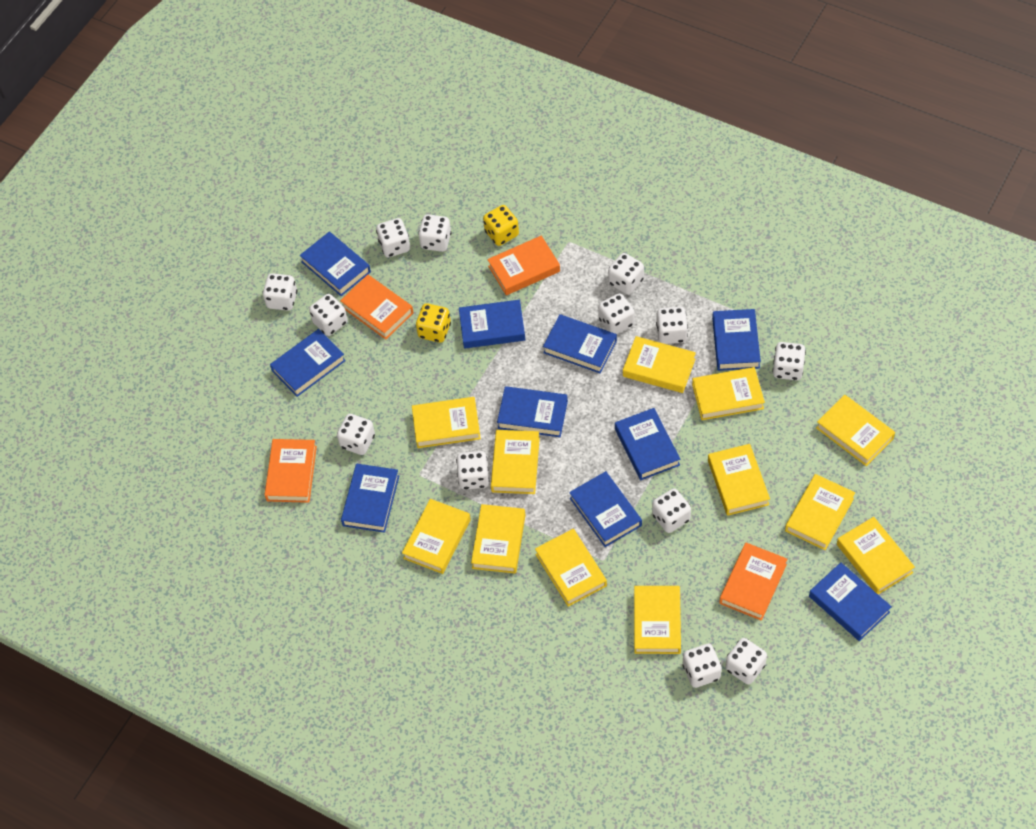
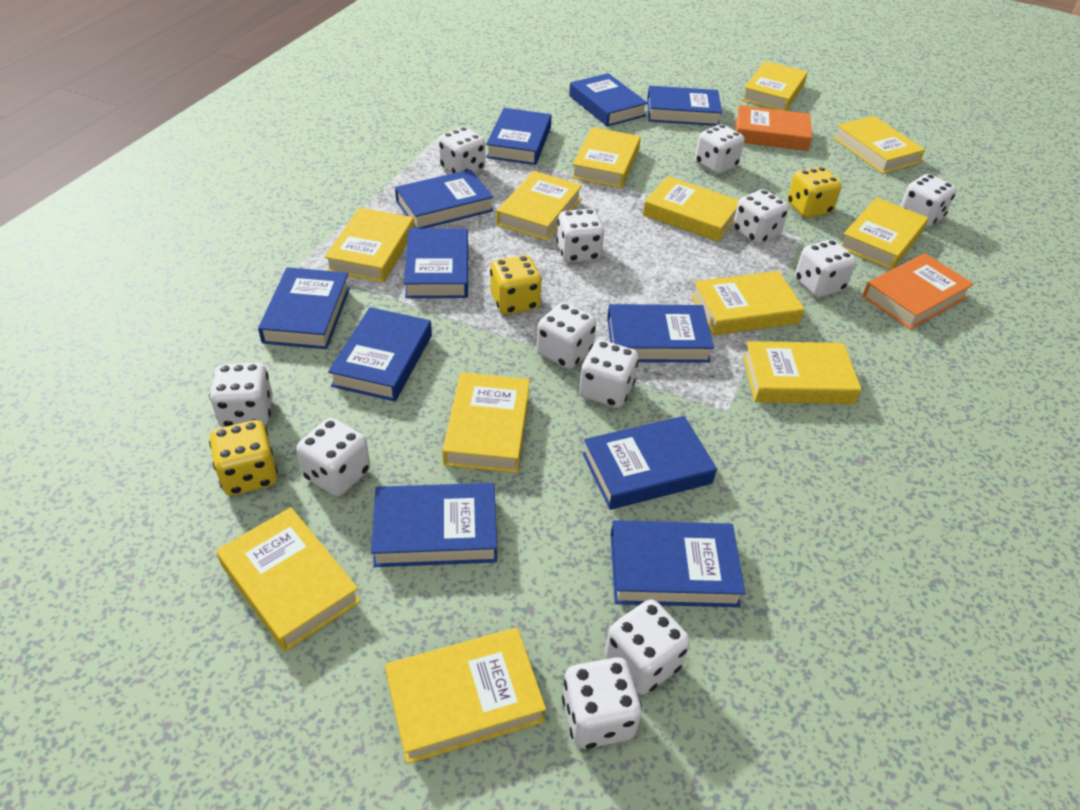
blue book: 10 -> 11
orange book: 4 -> 2
white dice: 13 -> 12
yellow dice: 2 -> 3

